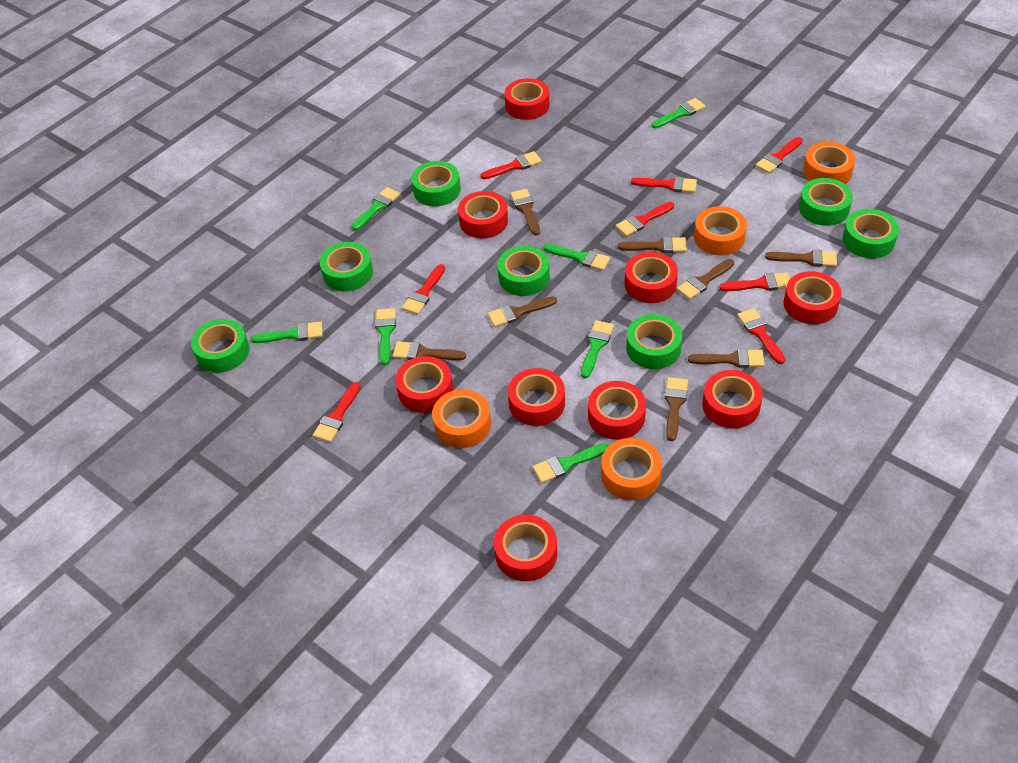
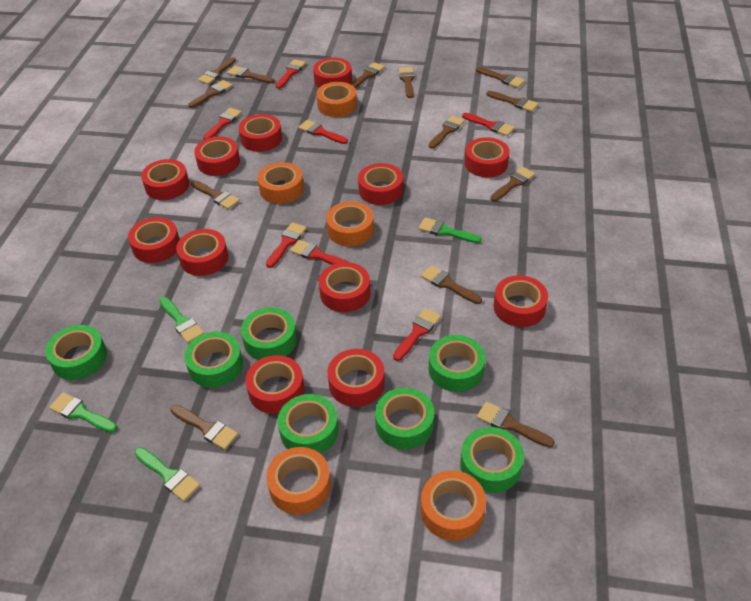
brown brush: 8 -> 13
green brush: 7 -> 4
orange tape: 4 -> 5
red brush: 8 -> 7
red tape: 9 -> 12

